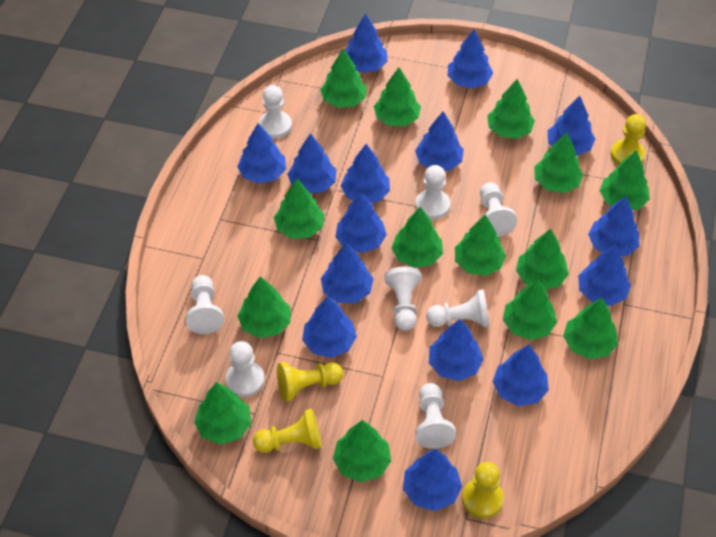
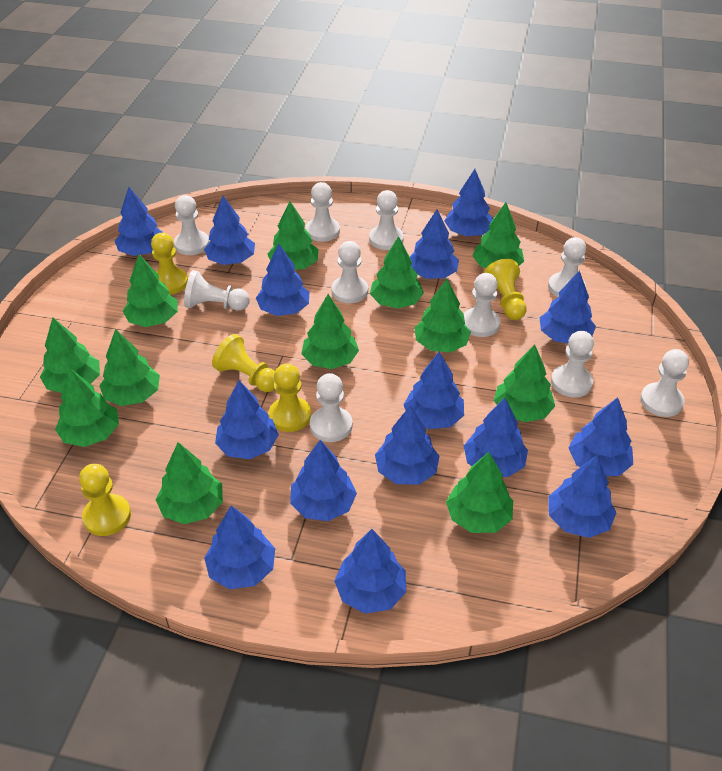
green tree: 14 -> 12
white pawn: 8 -> 10
yellow pawn: 4 -> 5

